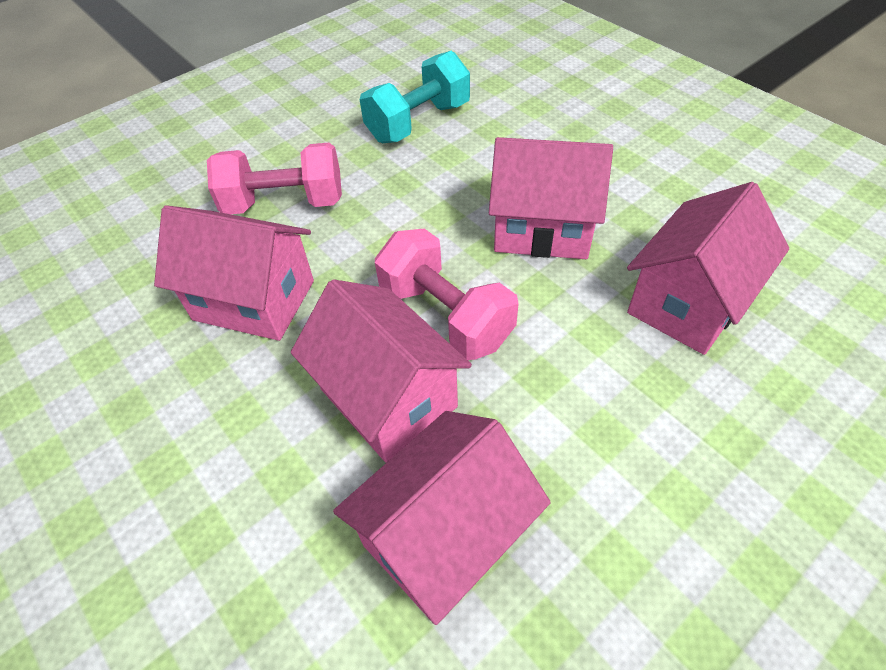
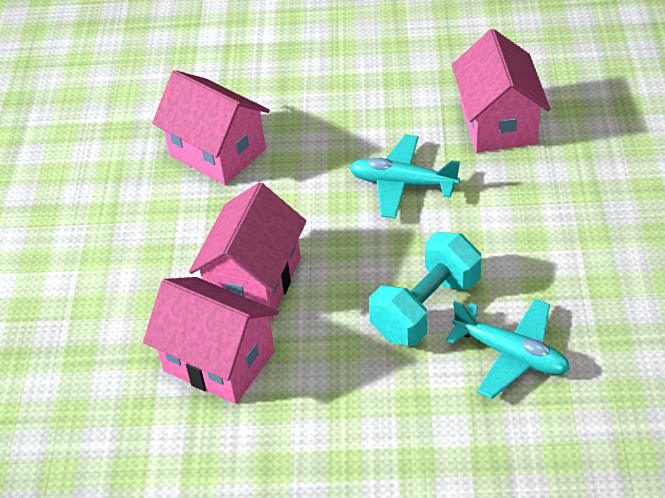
pink dumbbell: 2 -> 0
pink house: 5 -> 4
turquoise plane: 0 -> 2

